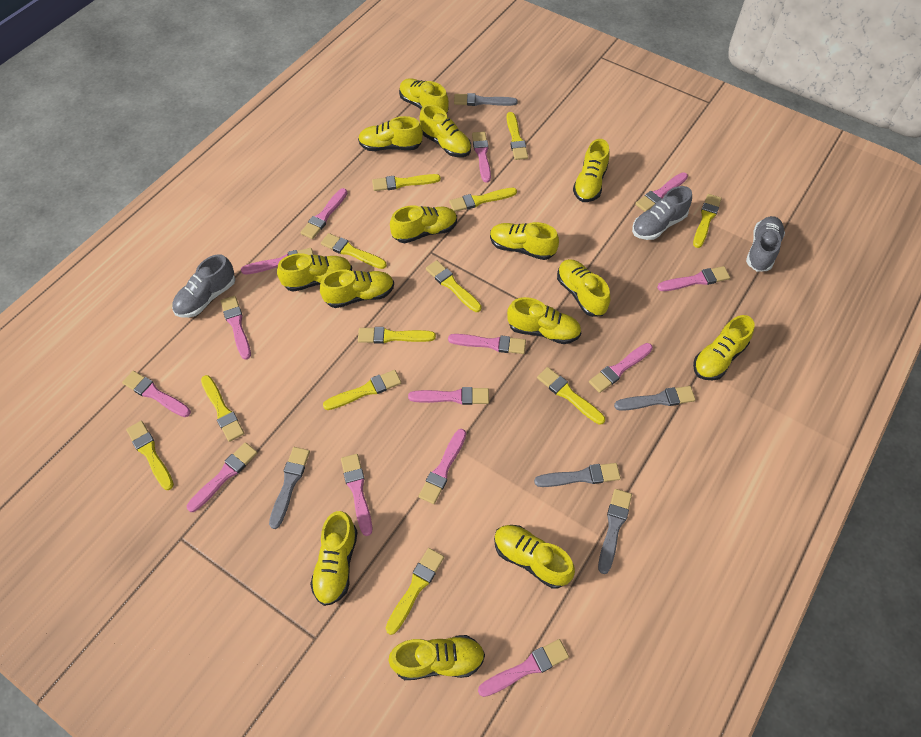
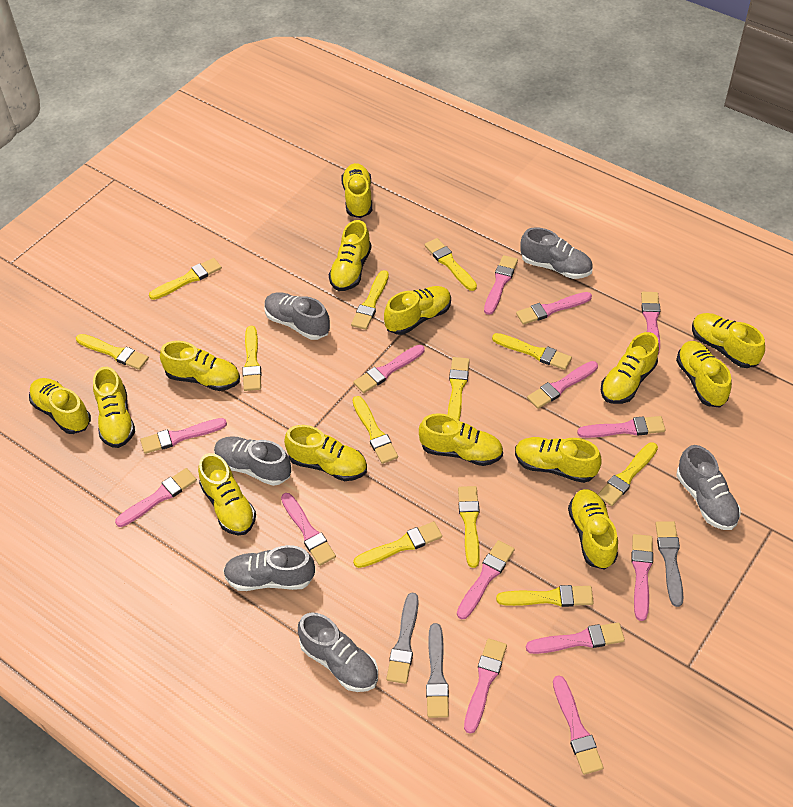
grey brush: 5 -> 3
grey shoe: 3 -> 6

